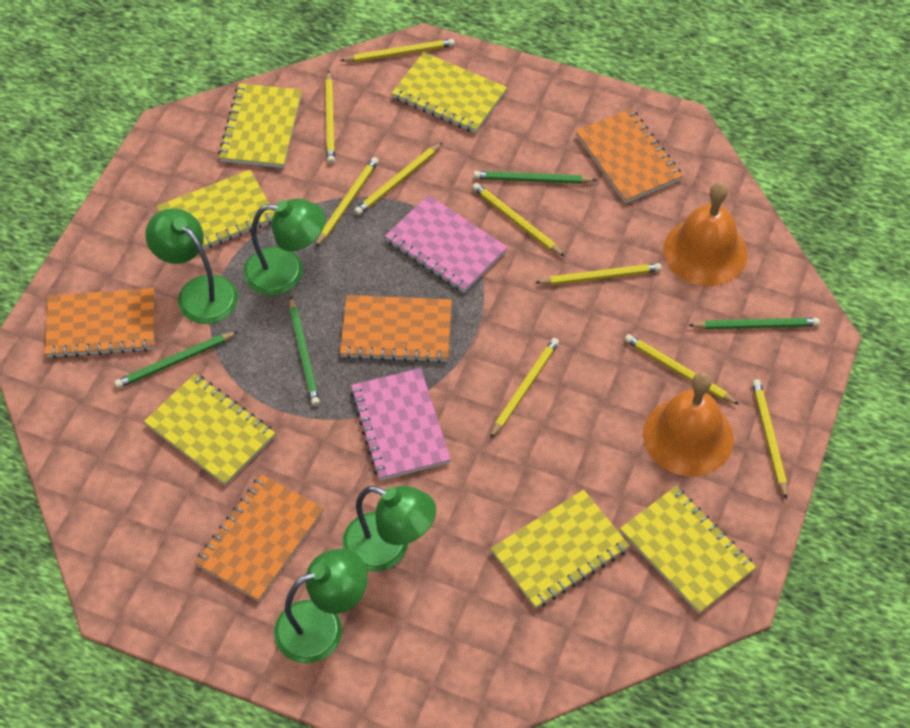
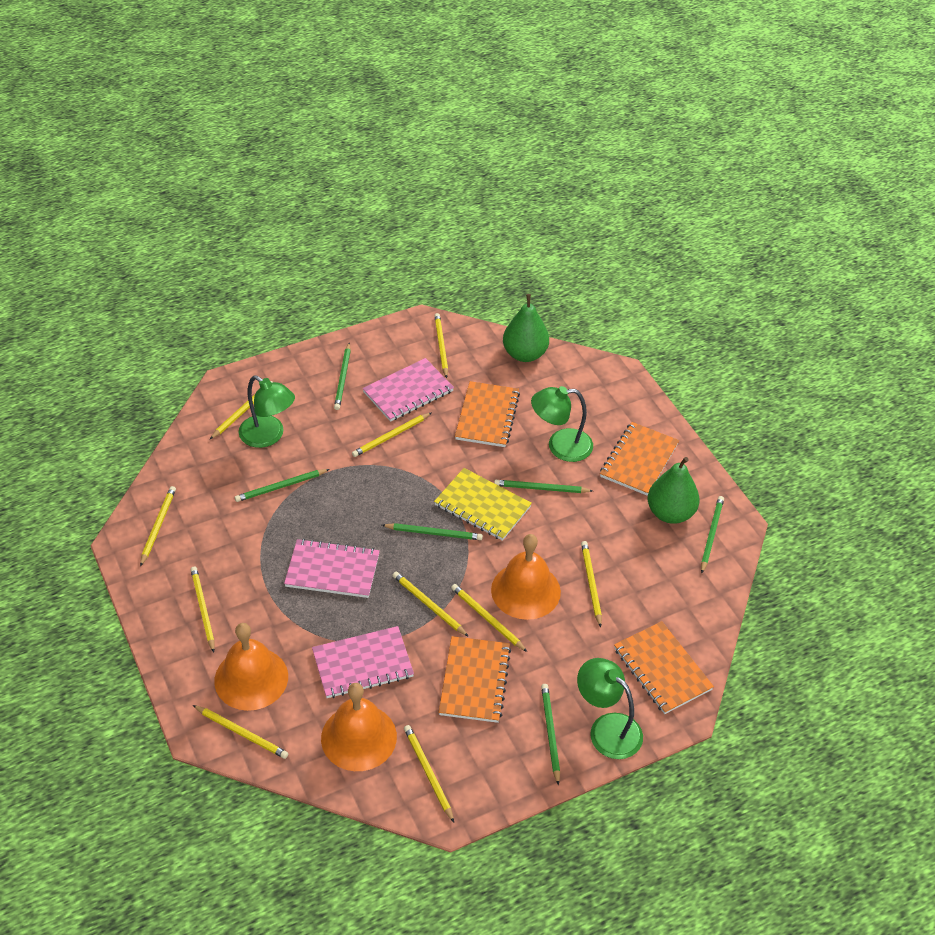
green lamp: 4 -> 3
green pear: 0 -> 2
green pencil: 4 -> 6
orange bell: 2 -> 3
pink notebook: 2 -> 3
yellow notebook: 6 -> 1
yellow pencil: 9 -> 10

